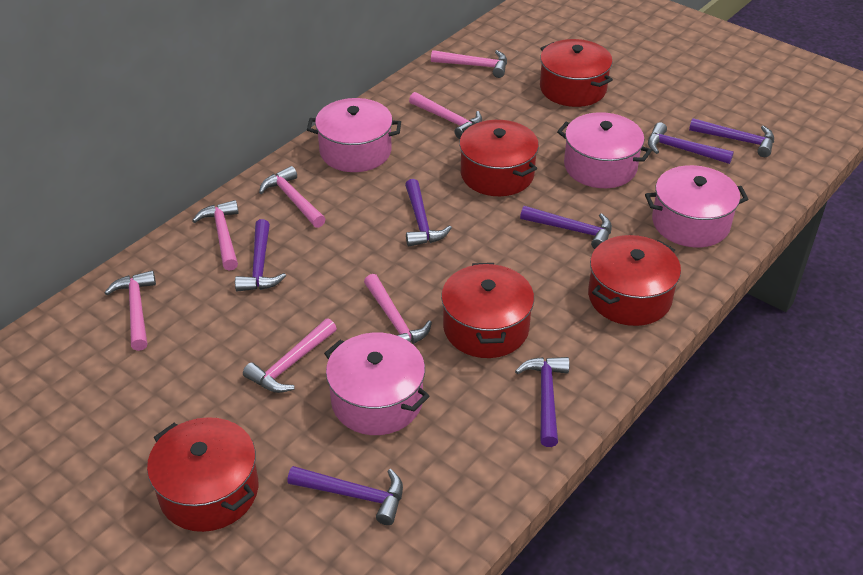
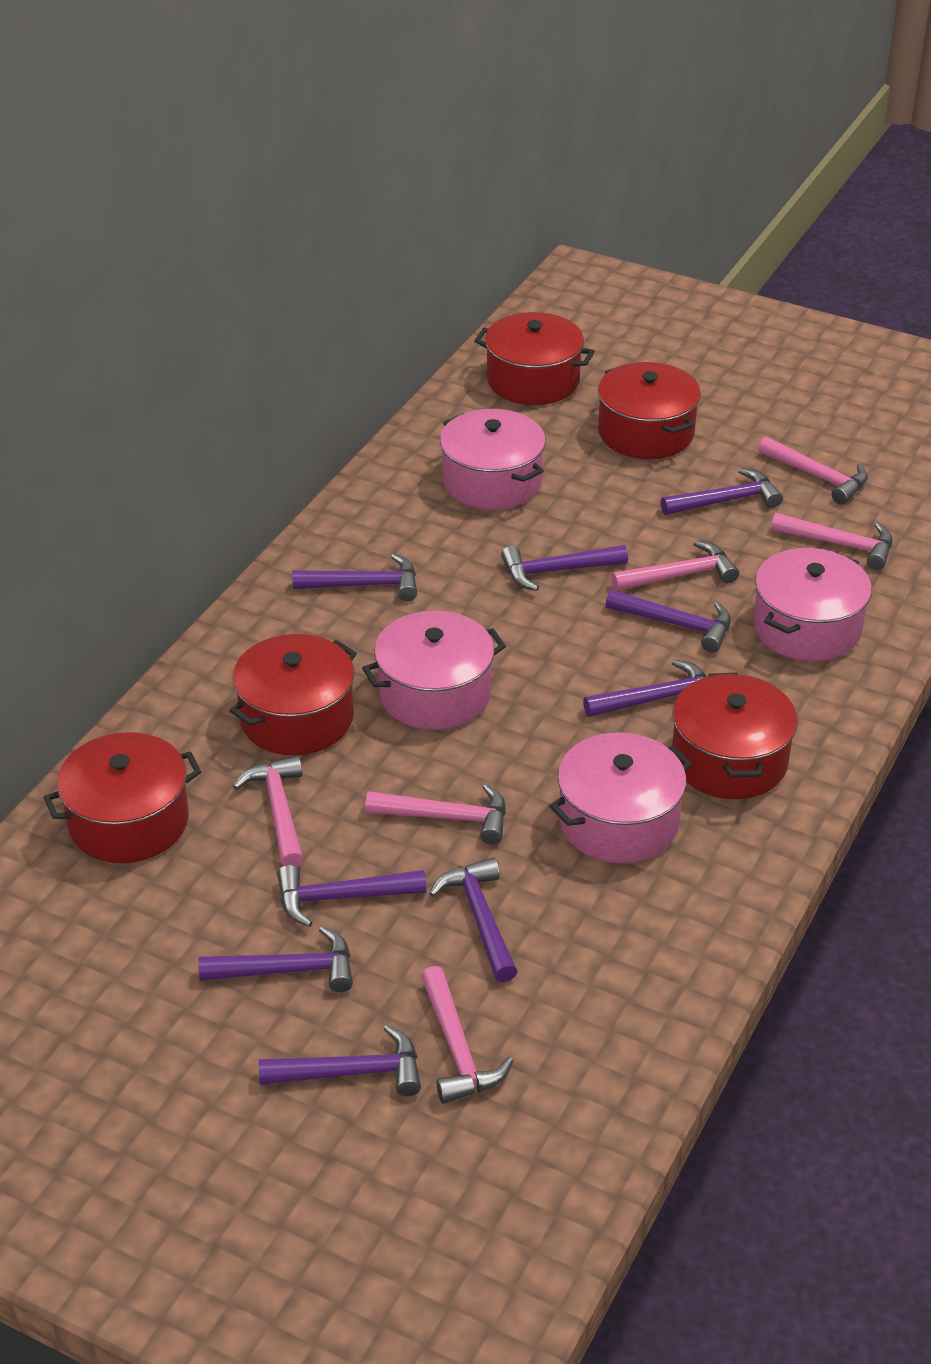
pink hammer: 7 -> 6
purple hammer: 7 -> 9

